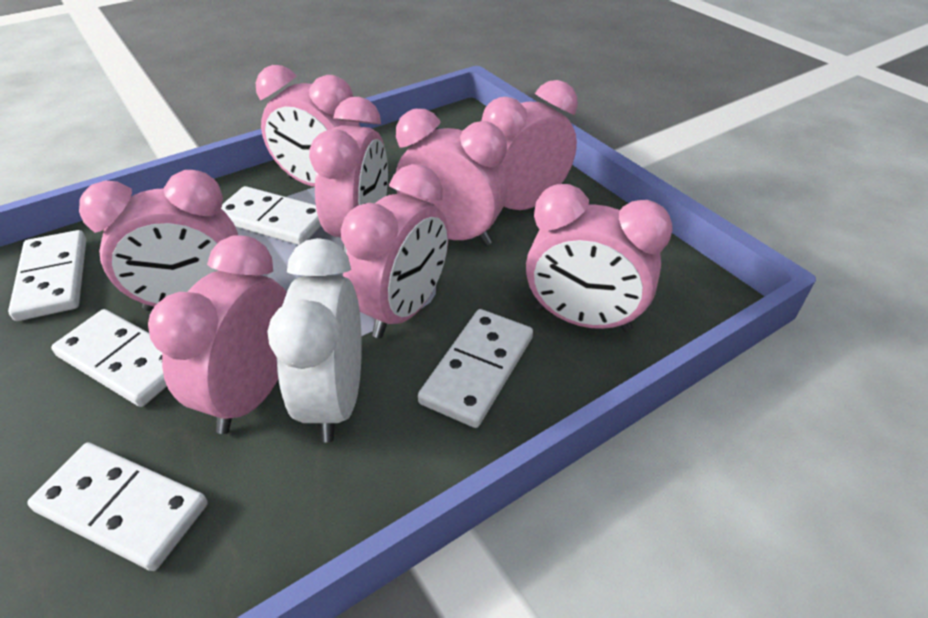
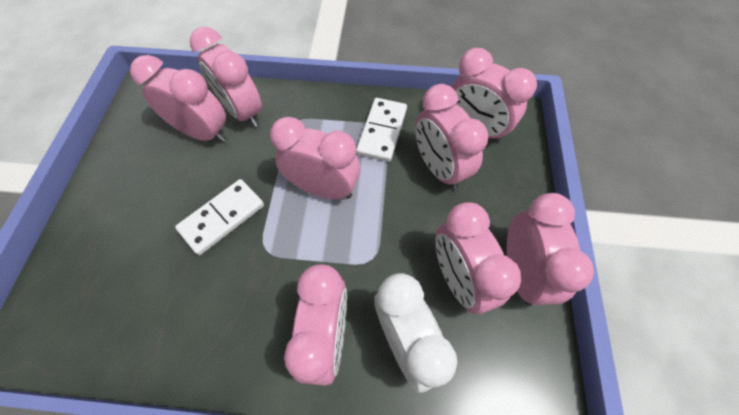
white domino: 5 -> 2

